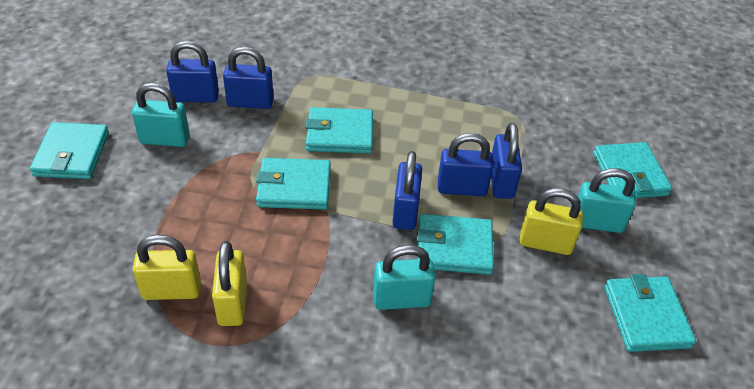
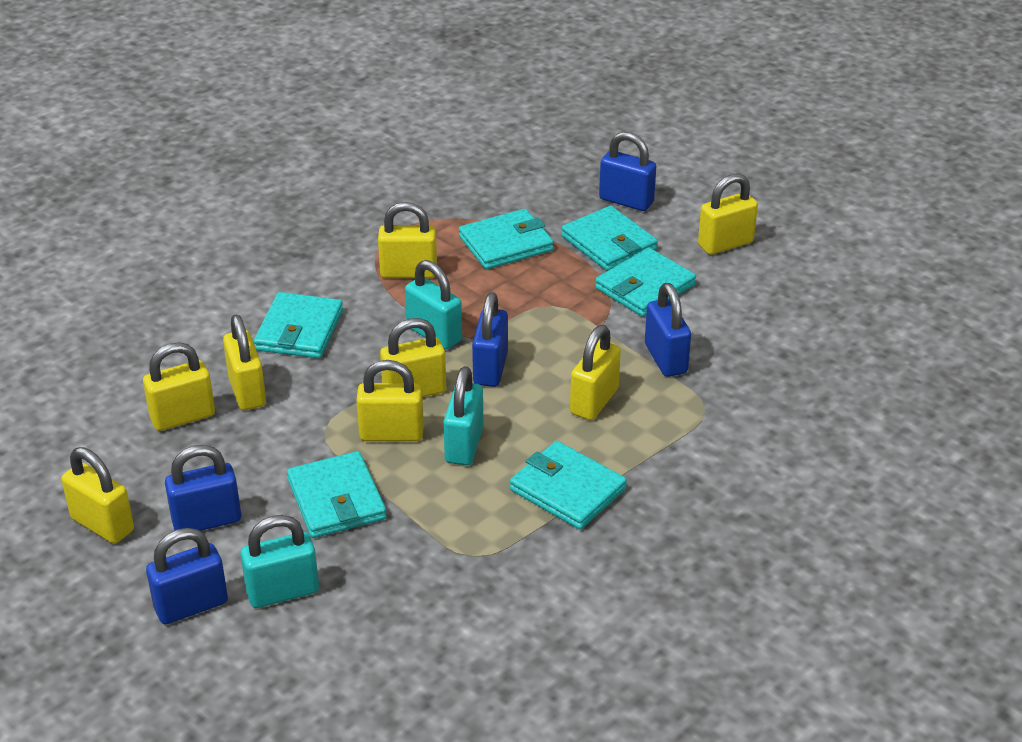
yellow padlock: 3 -> 8

